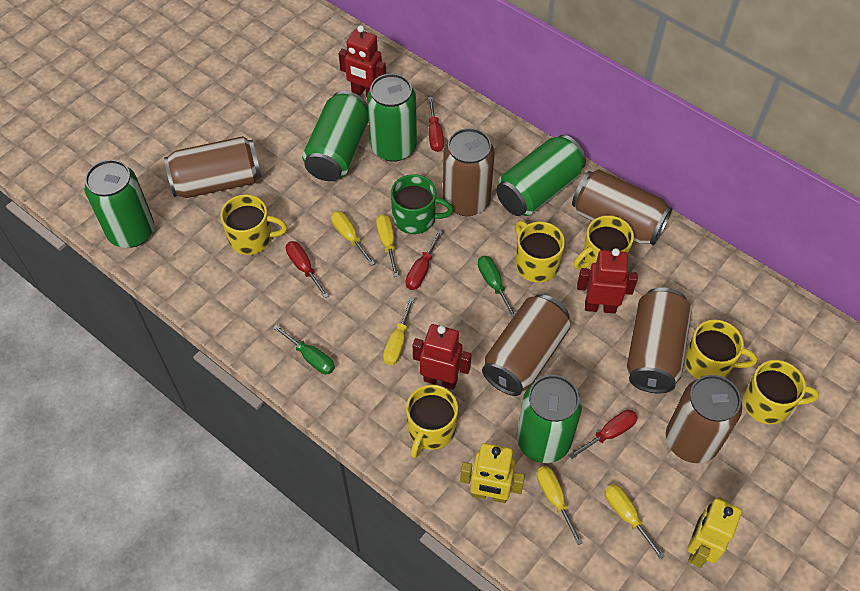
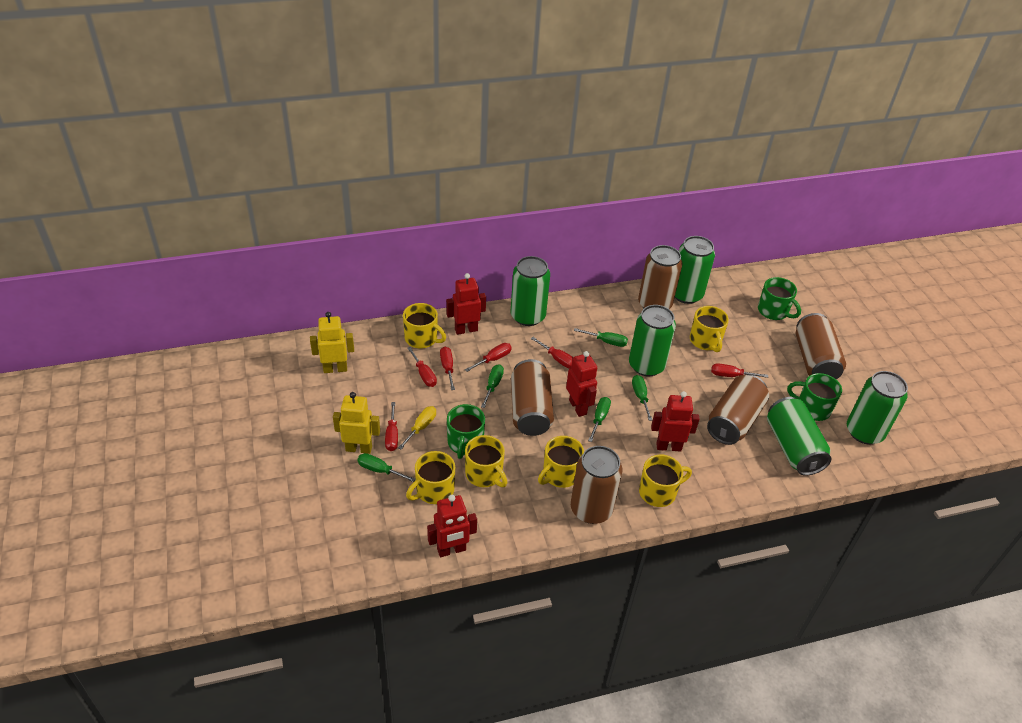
brown can: 6 -> 5
green mug: 1 -> 3
green screwdriver: 2 -> 5
red robot: 3 -> 4
red screwdriver: 4 -> 6
yellow screwdriver: 5 -> 1

